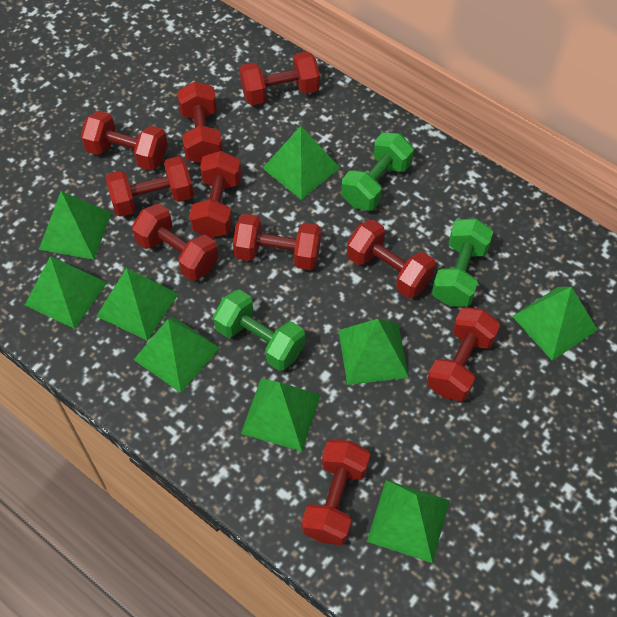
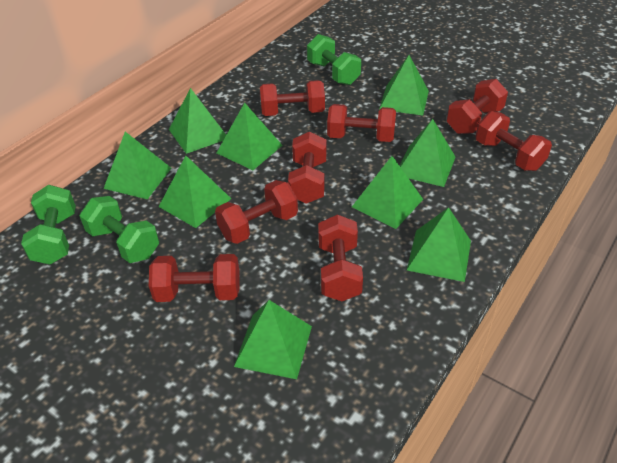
red dumbbell: 10 -> 8

